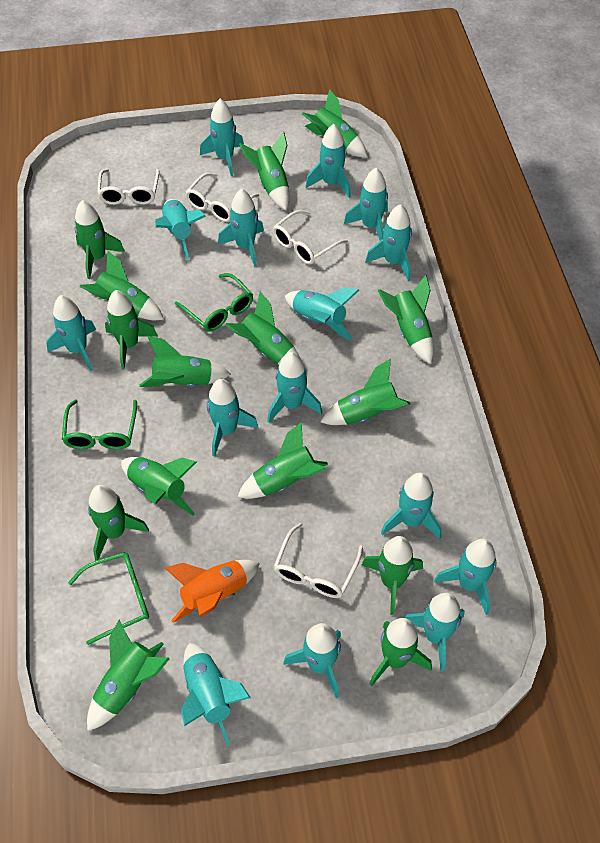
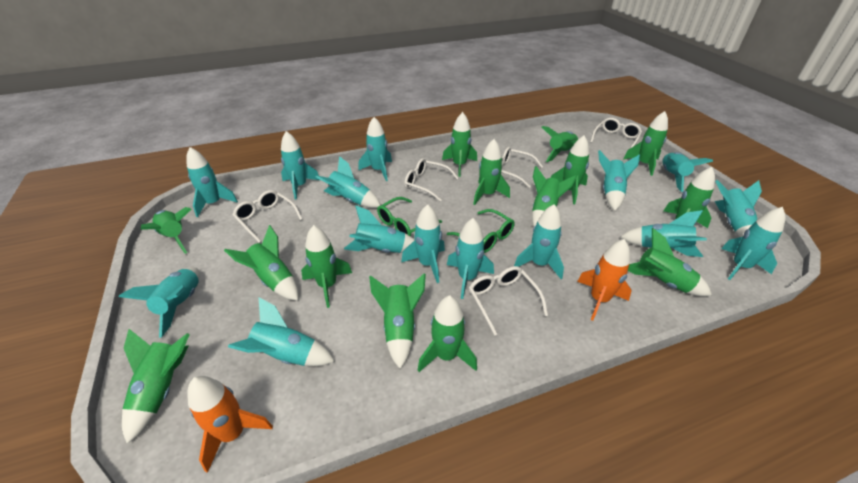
green glasses: 3 -> 2
green rocket: 15 -> 14
orange rocket: 1 -> 2
white glasses: 4 -> 5

